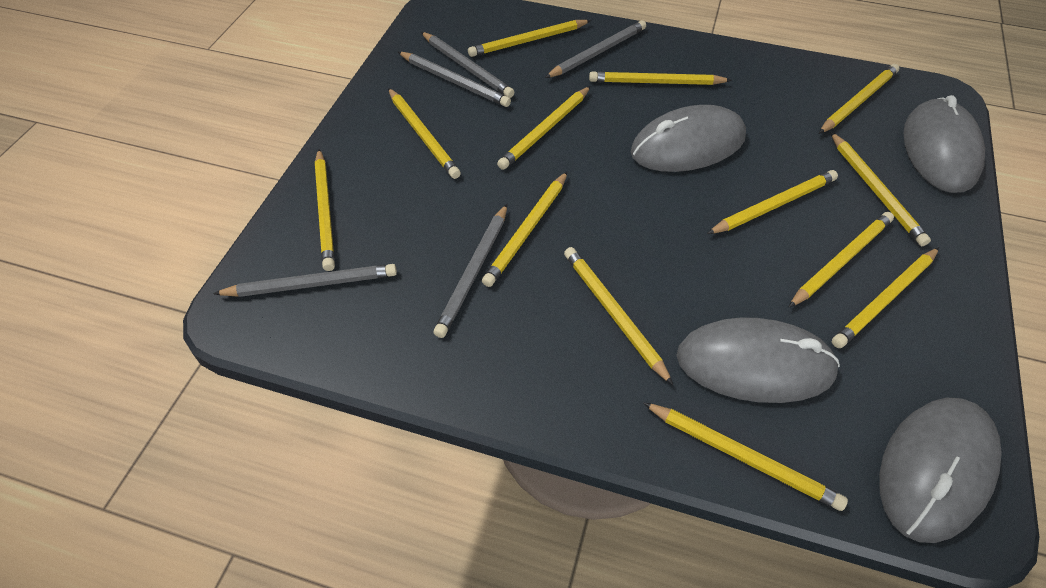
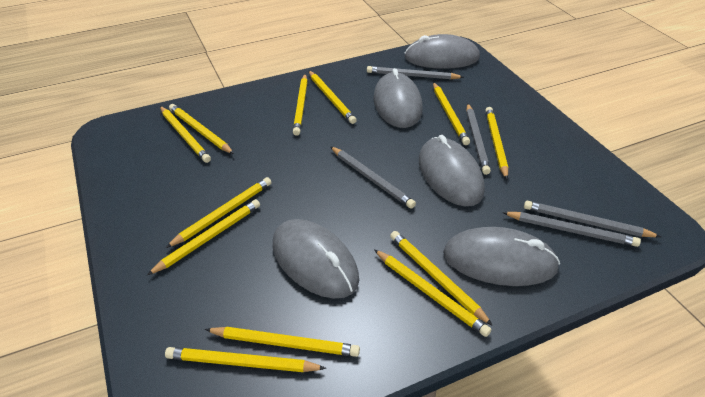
grey mouse: 4 -> 5
yellow pencil: 13 -> 12

